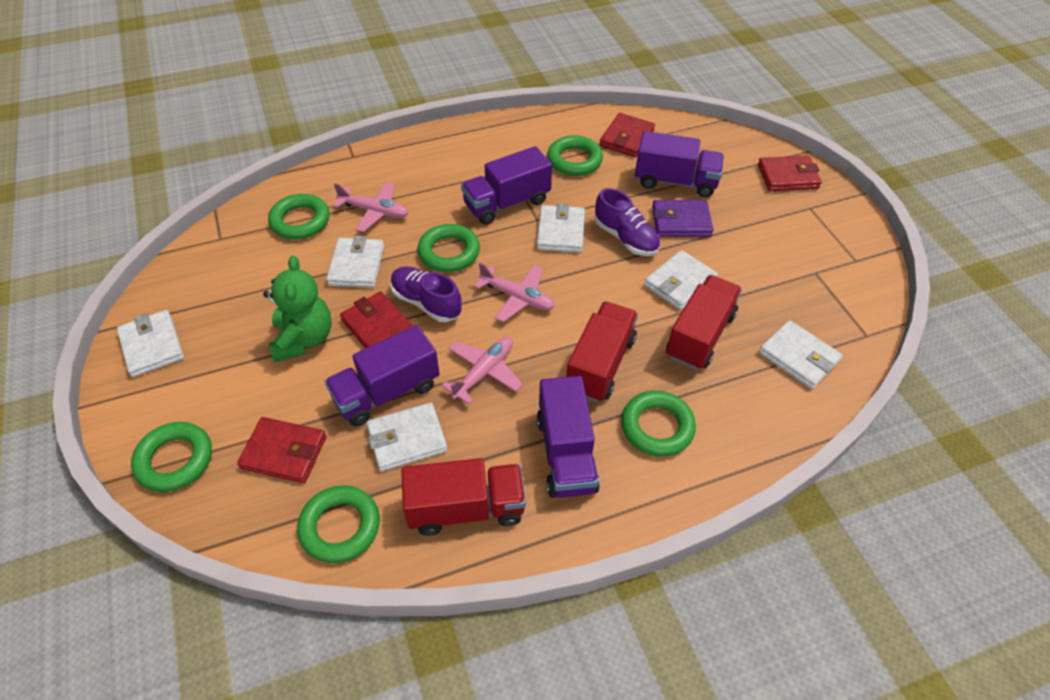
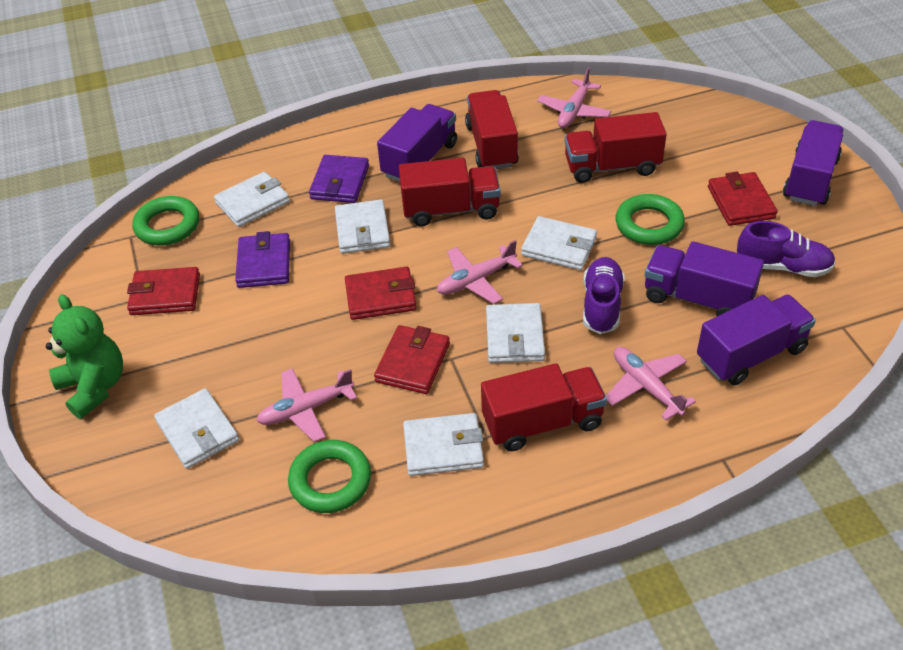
green ring: 6 -> 3
pink plane: 3 -> 4
purple wallet: 1 -> 2
red truck: 3 -> 4

